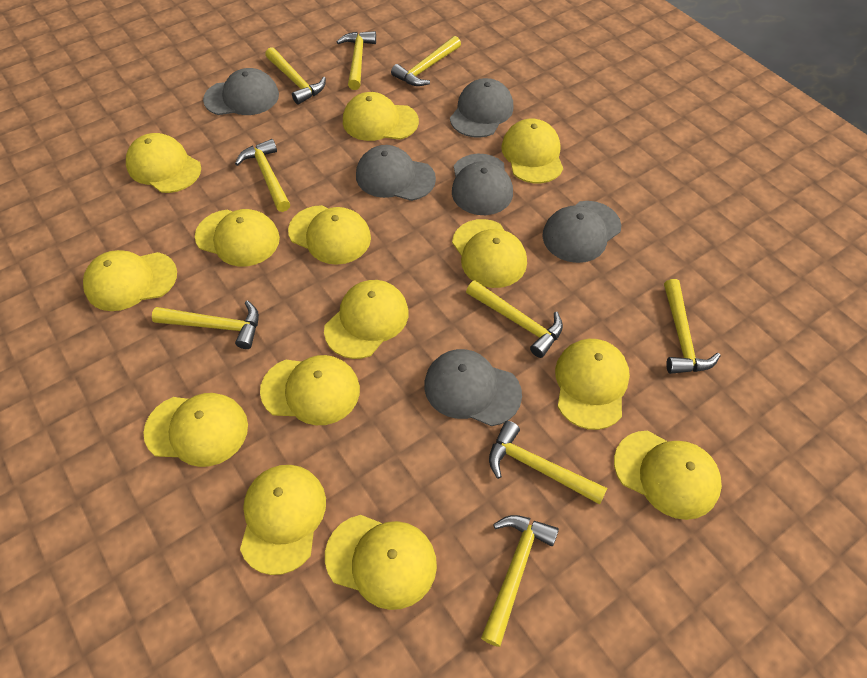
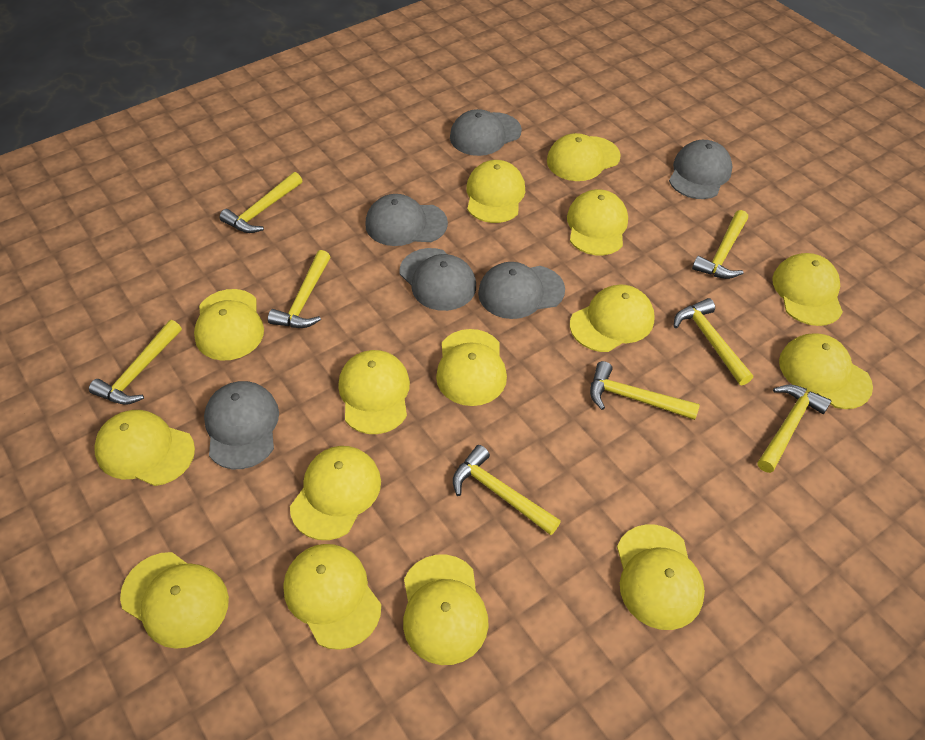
yellow cap: 14 -> 15
yellow hammer: 9 -> 8

